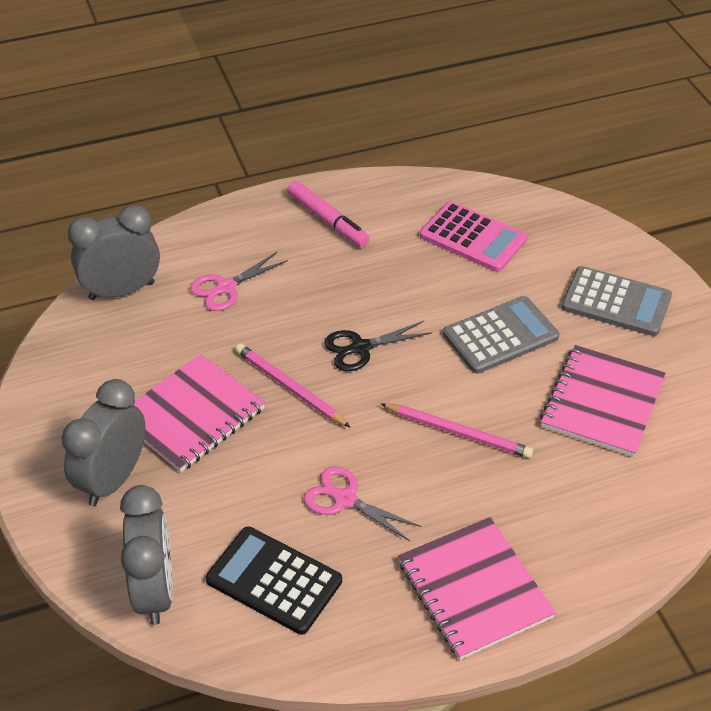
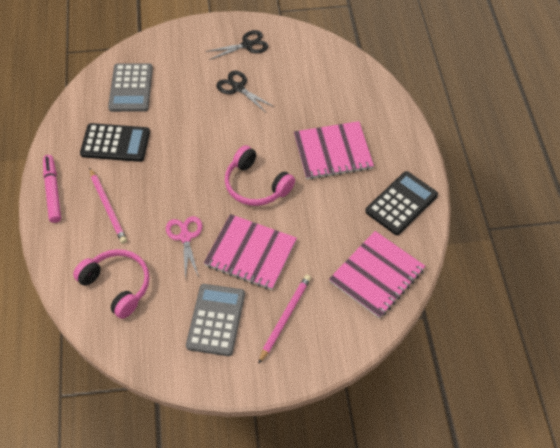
black calculator: 1 -> 2
black scissors: 1 -> 2
grey clock: 3 -> 0
pink calculator: 1 -> 0
pink headphones: 0 -> 2
pink scissors: 2 -> 1

